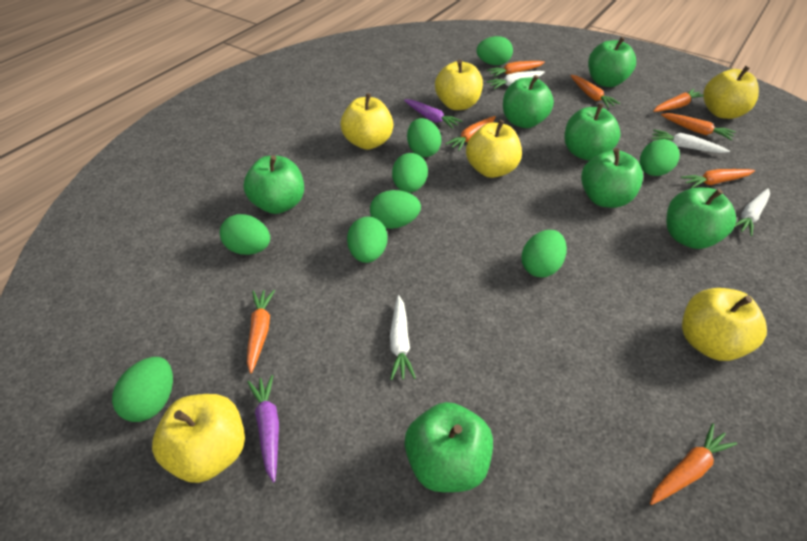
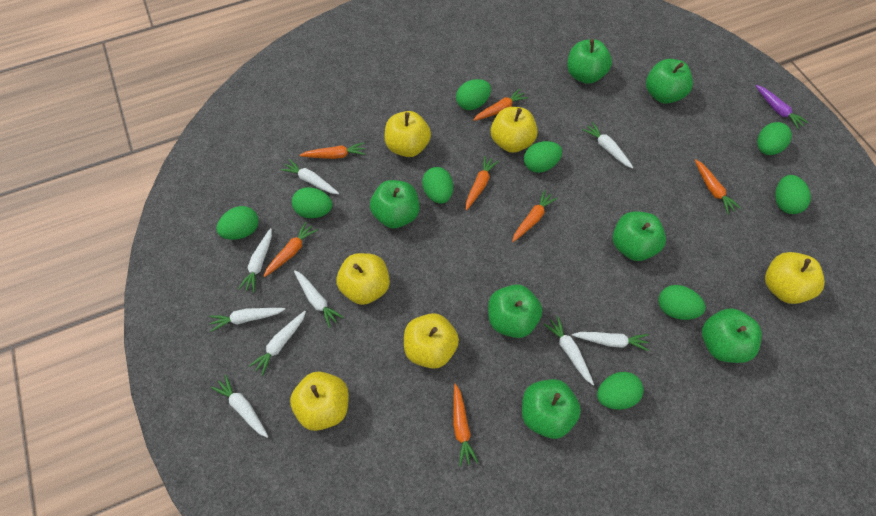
orange carrot: 8 -> 7
purple carrot: 2 -> 1
white carrot: 4 -> 9

